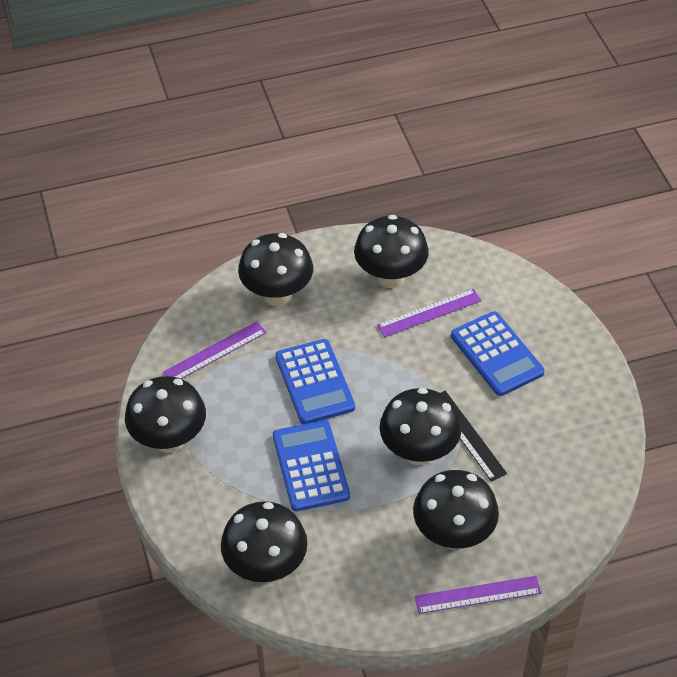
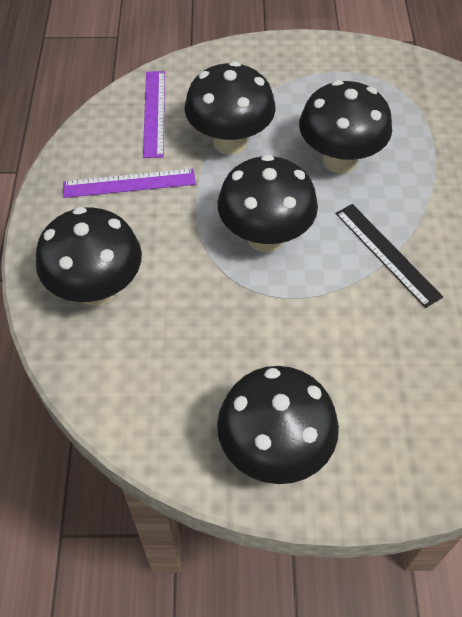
black mushroom: 6 -> 5
blue calculator: 3 -> 0
purple ruler: 3 -> 2

